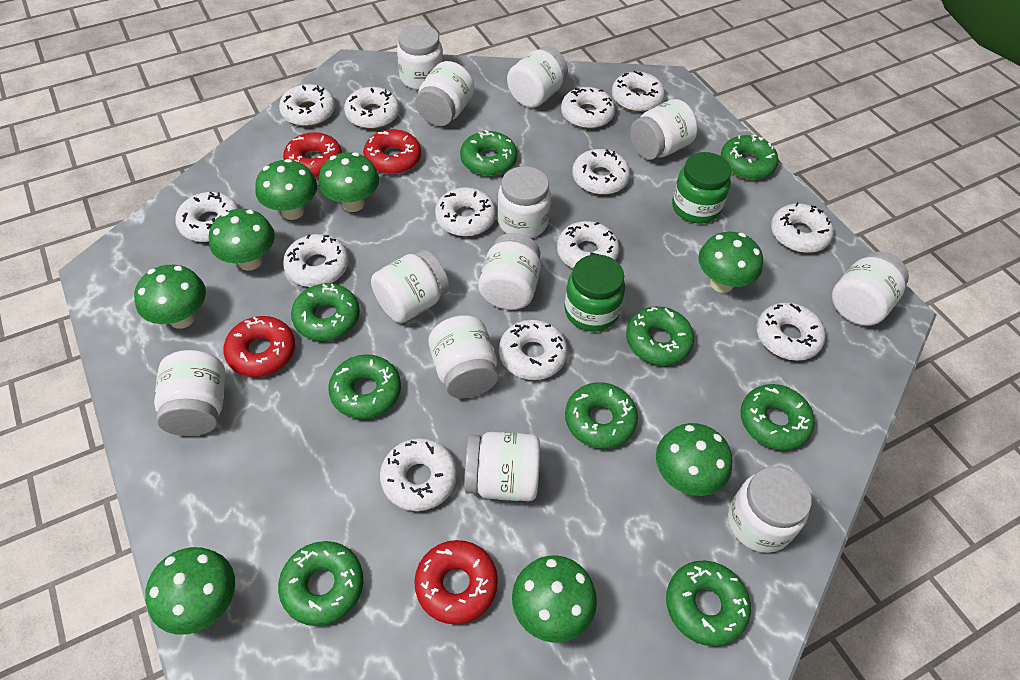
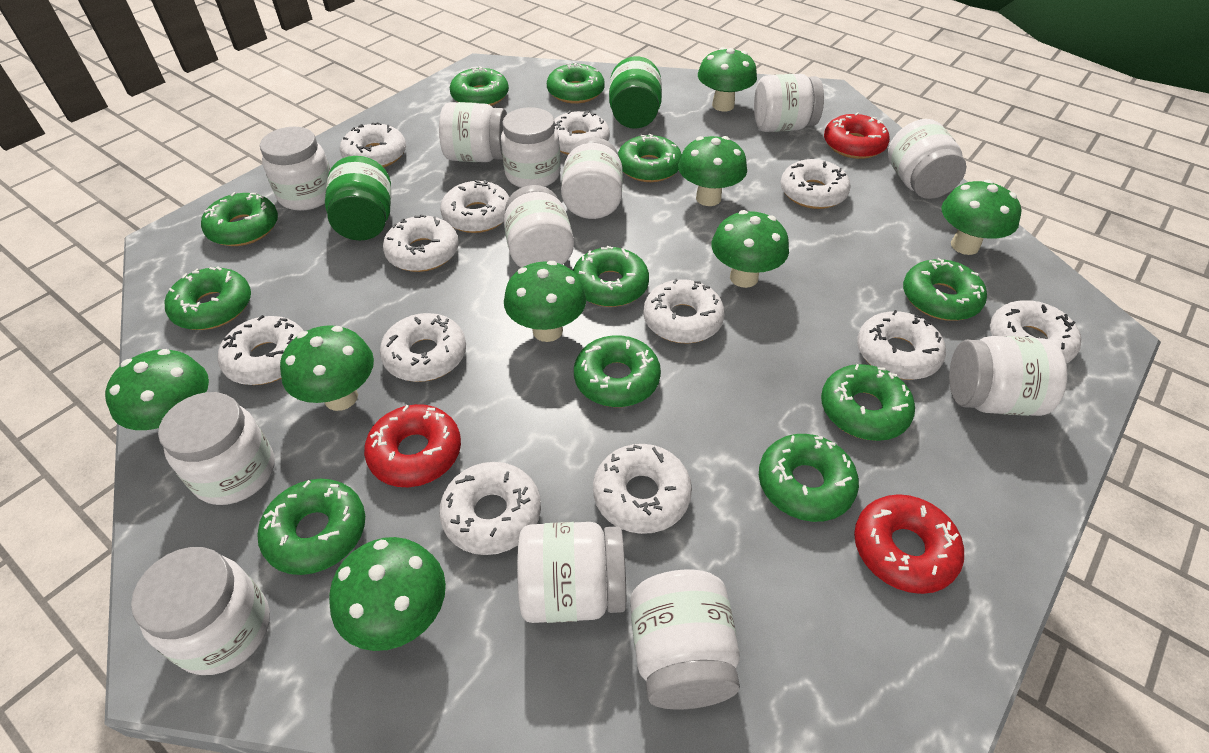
green donut: 9 -> 11
red donut: 4 -> 3
white donut: 13 -> 12

